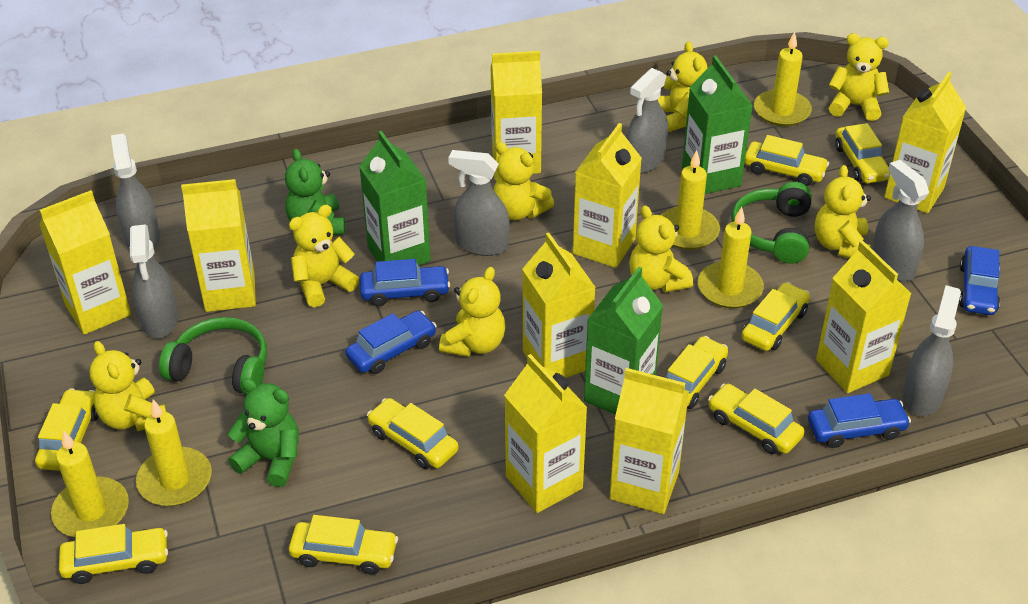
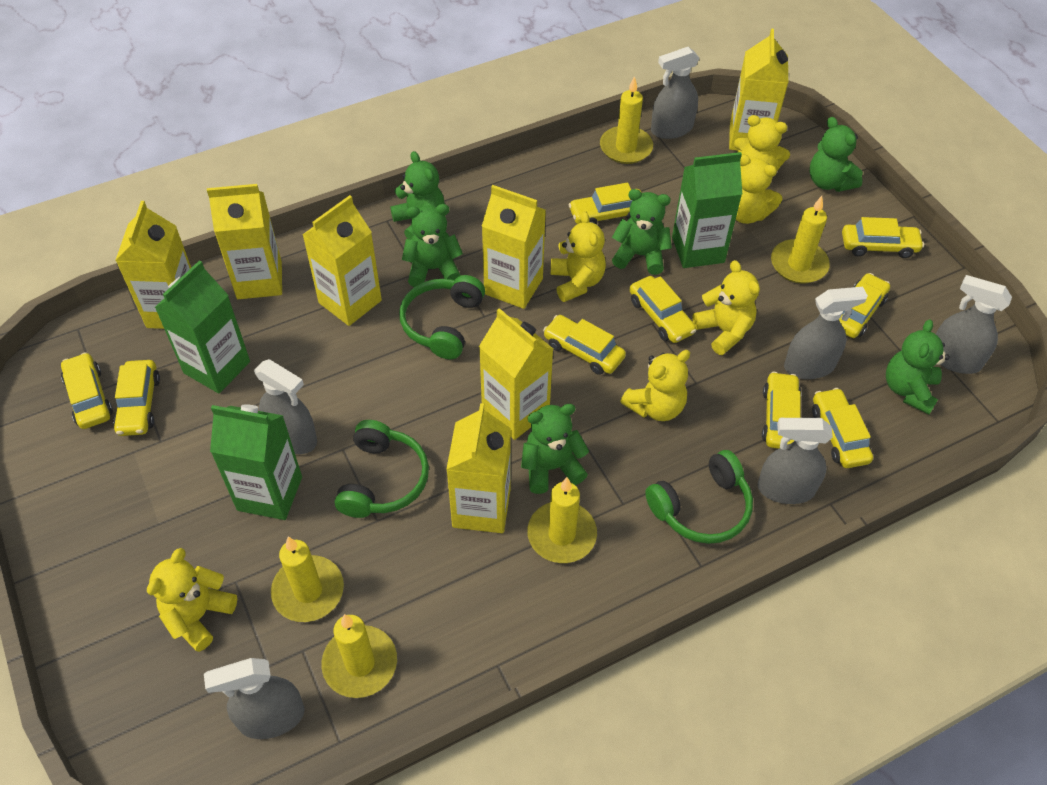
blue car: 4 -> 0
green headphones: 2 -> 3
green teddy bear: 2 -> 6
yellow carton: 9 -> 7
yellow teddy bear: 8 -> 6

